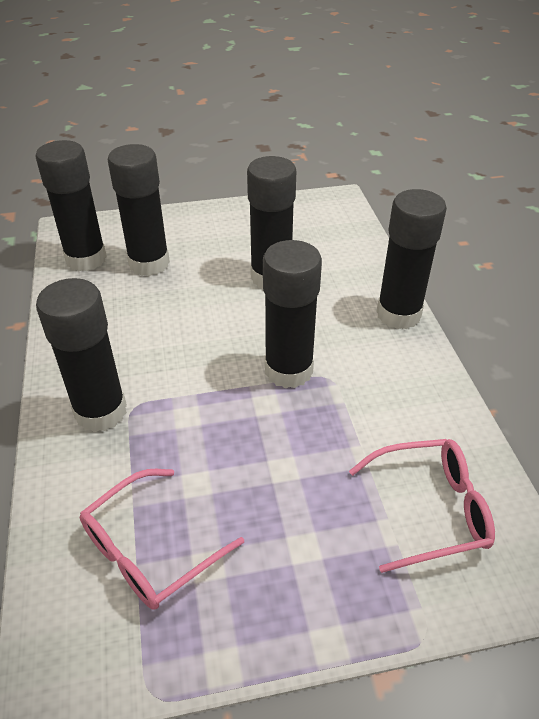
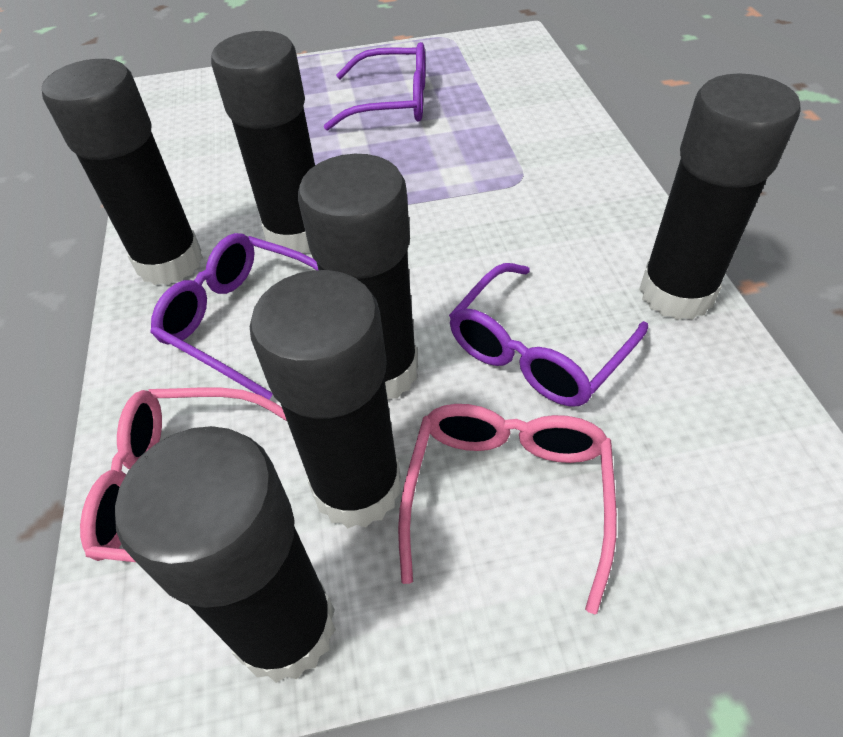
purple glasses: 0 -> 3

